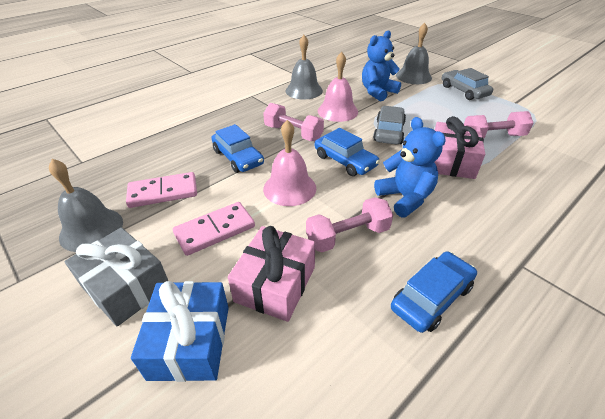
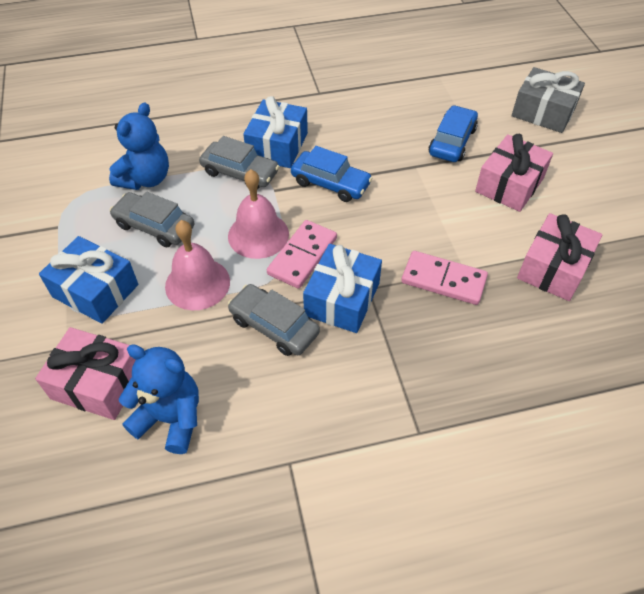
blue car: 3 -> 2
blue gift: 1 -> 3
grey bell: 3 -> 0
grey car: 2 -> 3
pink dumbbell: 3 -> 0
pink gift: 2 -> 3

